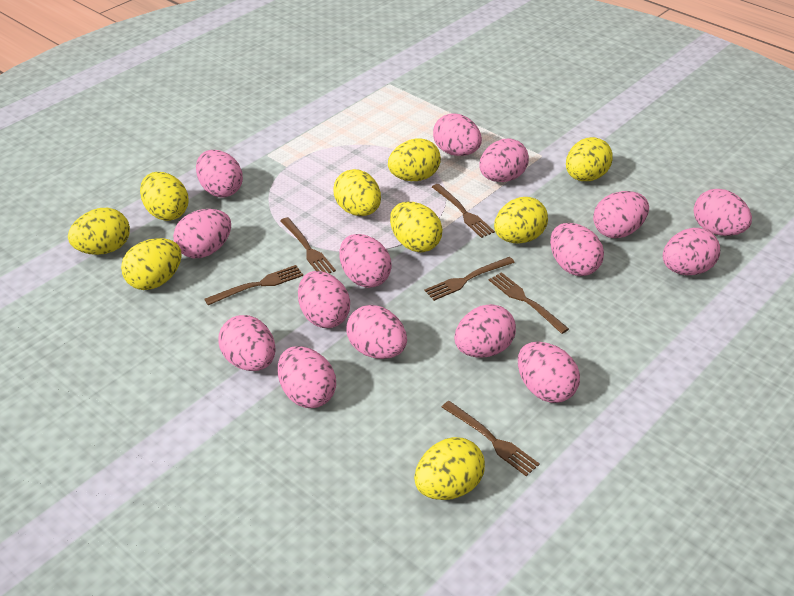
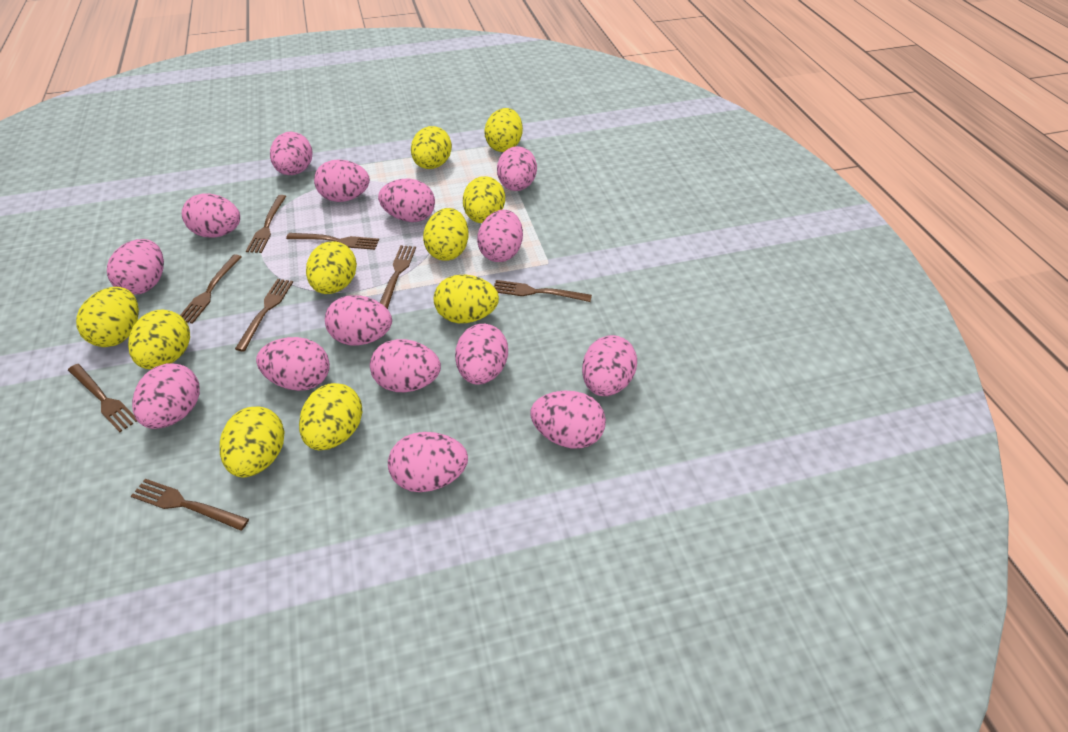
brown fork: 6 -> 8
yellow egg: 9 -> 10

